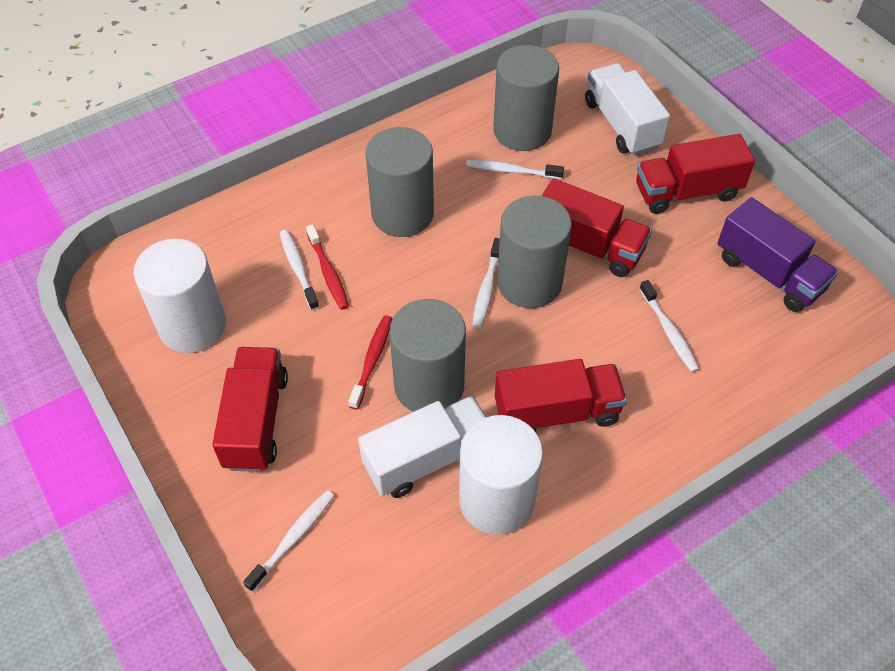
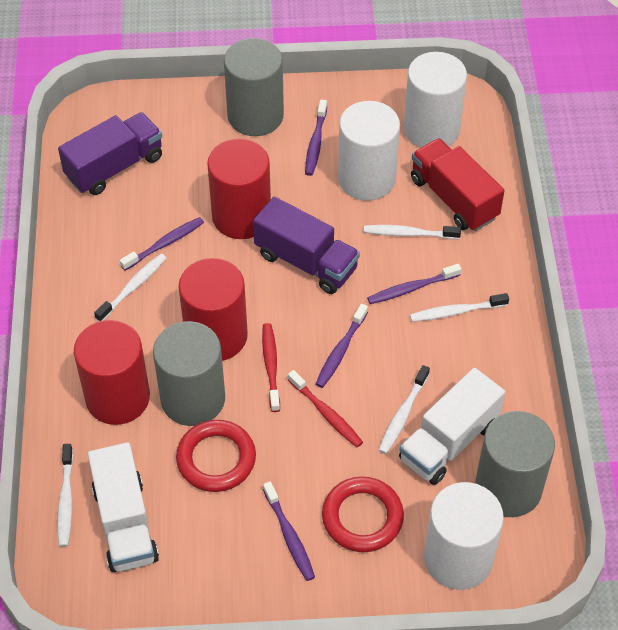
grey cylinder: 4 -> 3
purple toothbrush: 0 -> 5
purple truck: 1 -> 2
red cylinder: 0 -> 3
red ring: 0 -> 2
red truck: 4 -> 1
white cylinder: 2 -> 3

